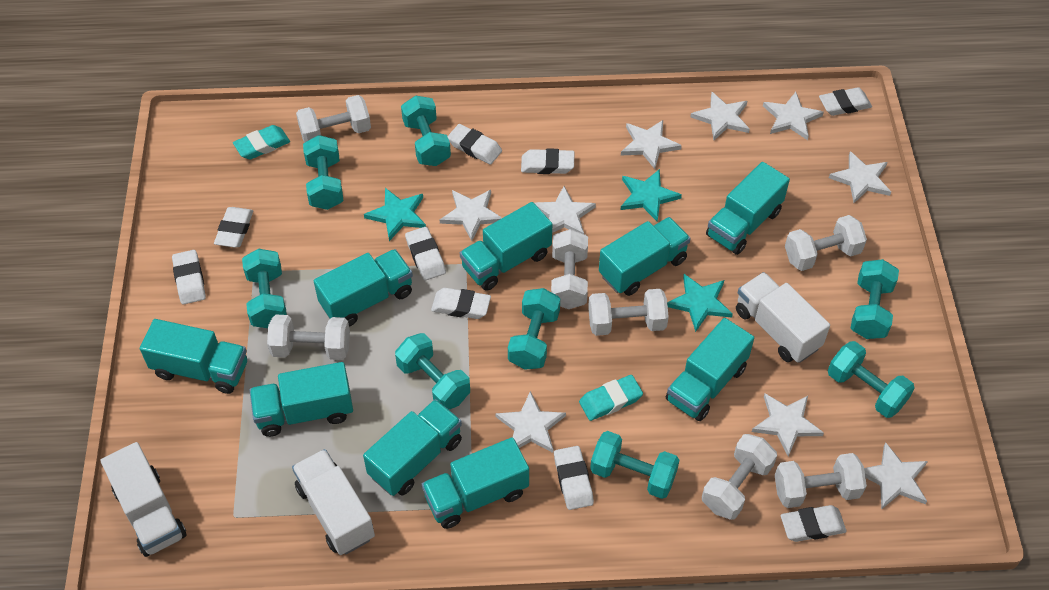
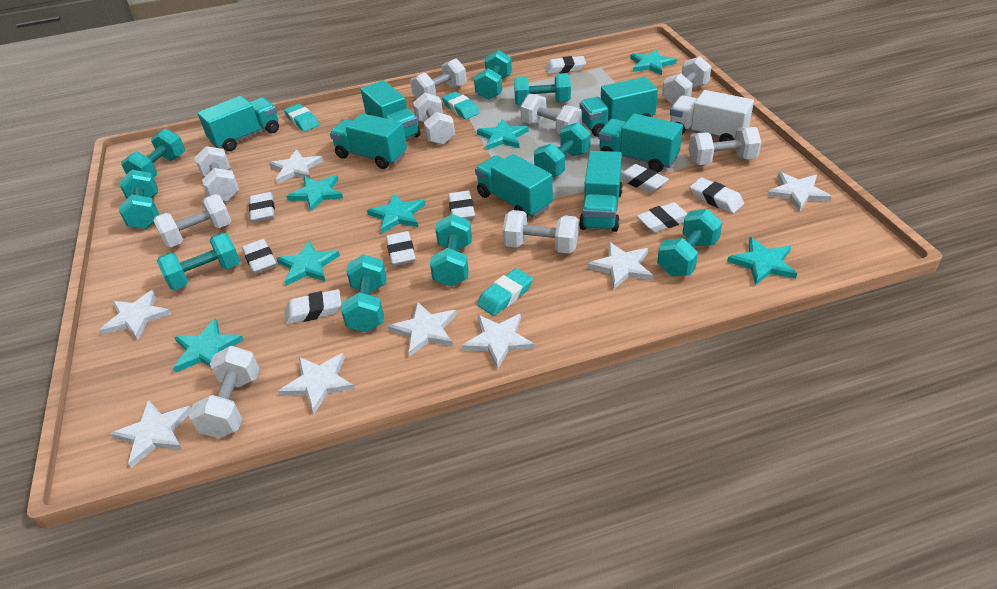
turquoise dumbbell: 8 -> 9
turquoise eraser: 2 -> 3
turquoise star: 3 -> 7
turquoise truck: 9 -> 7
white dumbbell: 7 -> 9
white star: 9 -> 8
white truck: 3 -> 1

